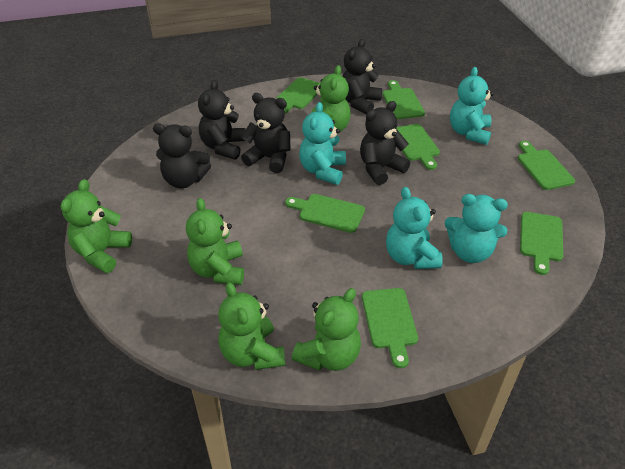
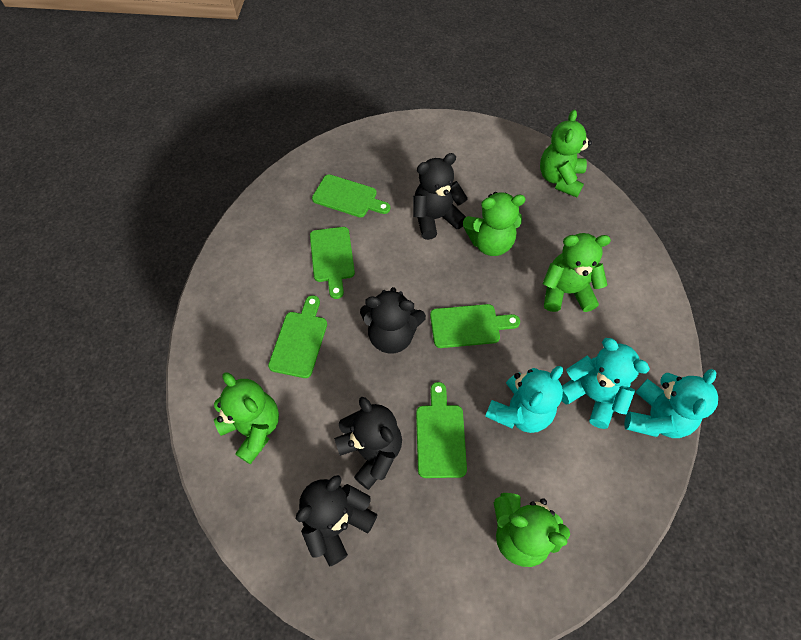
black teddy bear: 5 -> 4
green cutting board: 7 -> 5
turquoise teddy bear: 4 -> 3

